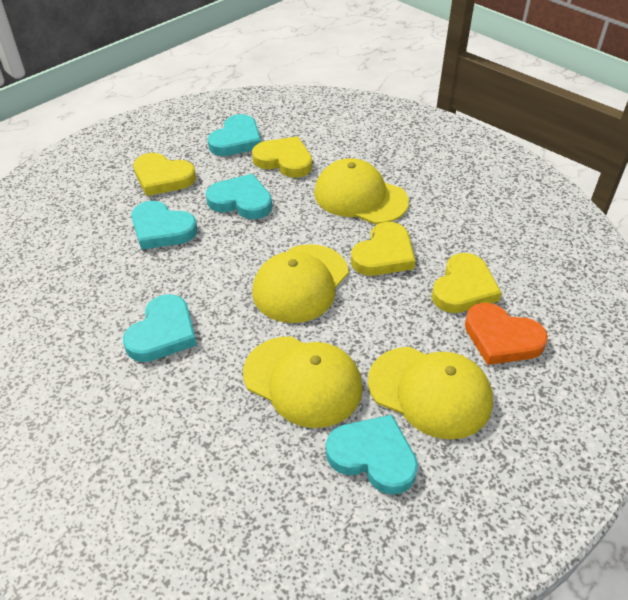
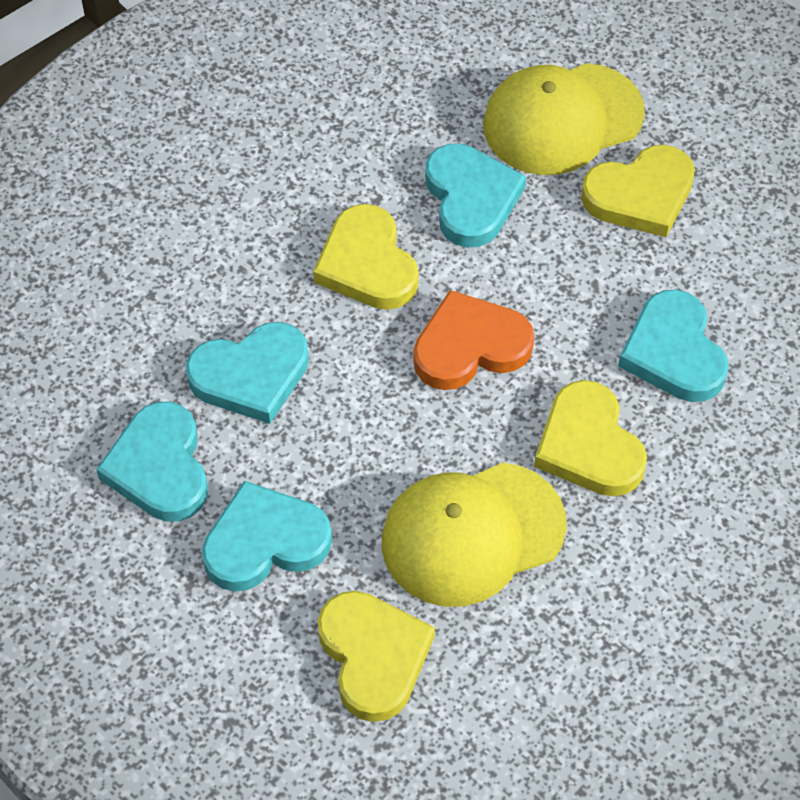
yellow cap: 4 -> 2

